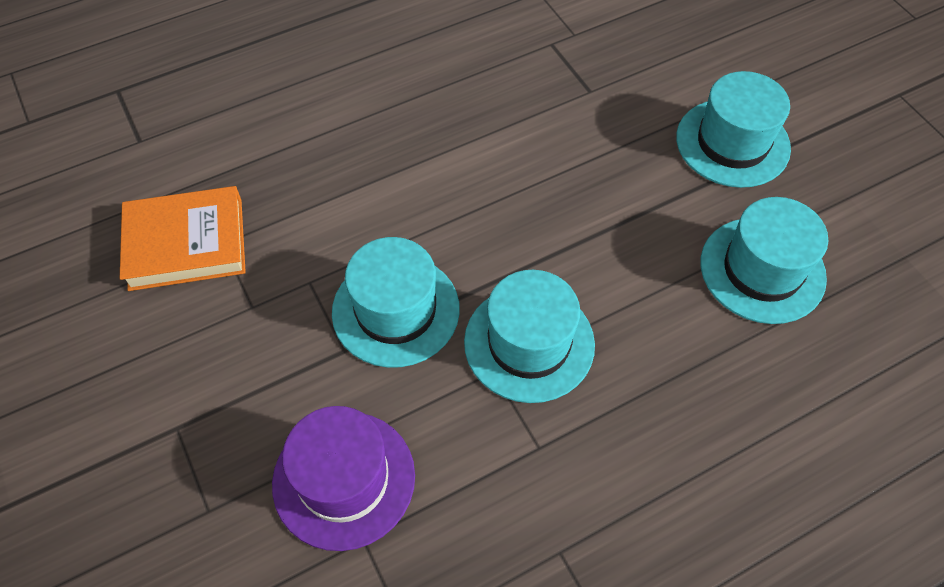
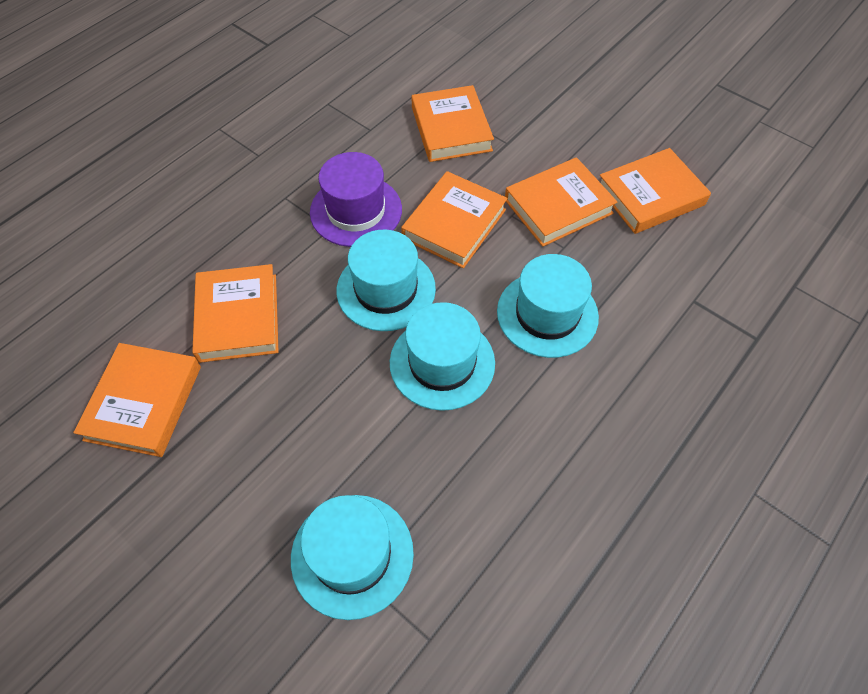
orange book: 1 -> 6

